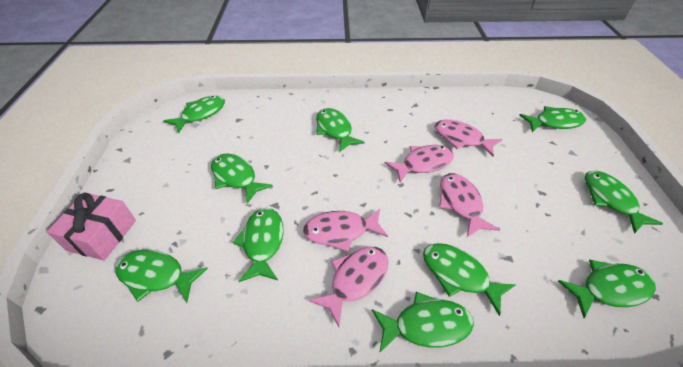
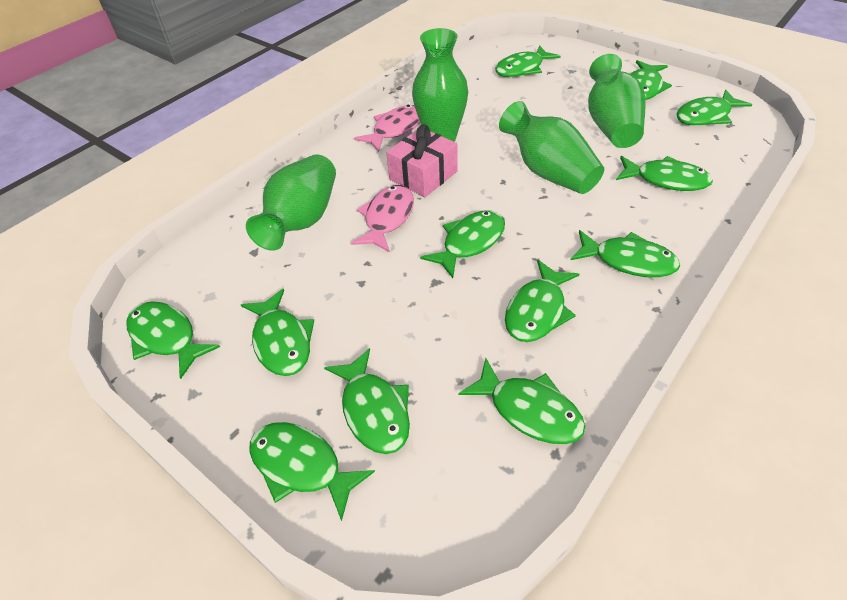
green fish: 10 -> 12
green vase: 0 -> 4
pink fish: 5 -> 2

